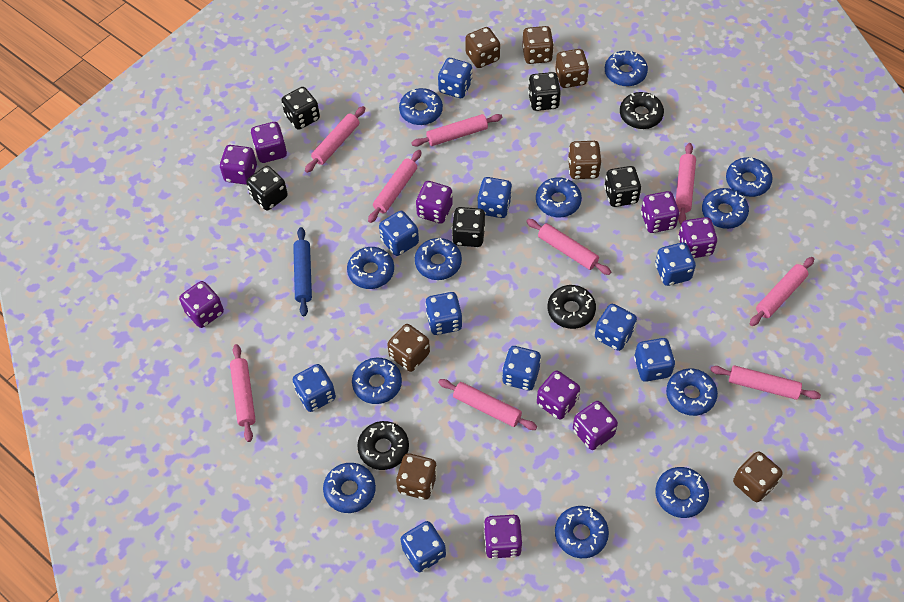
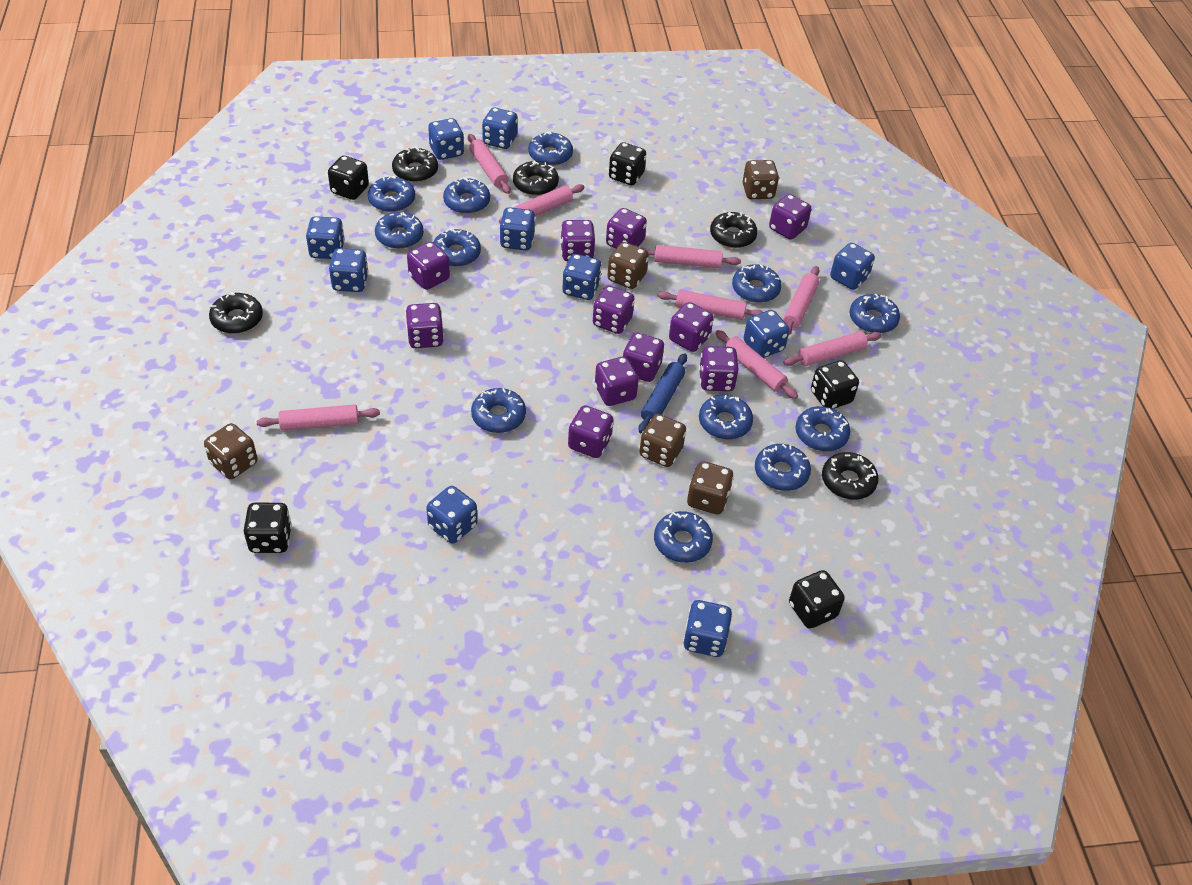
black donut: 3 -> 5
brown dice: 7 -> 5
pink rolling pin: 9 -> 8
purple dice: 9 -> 11

